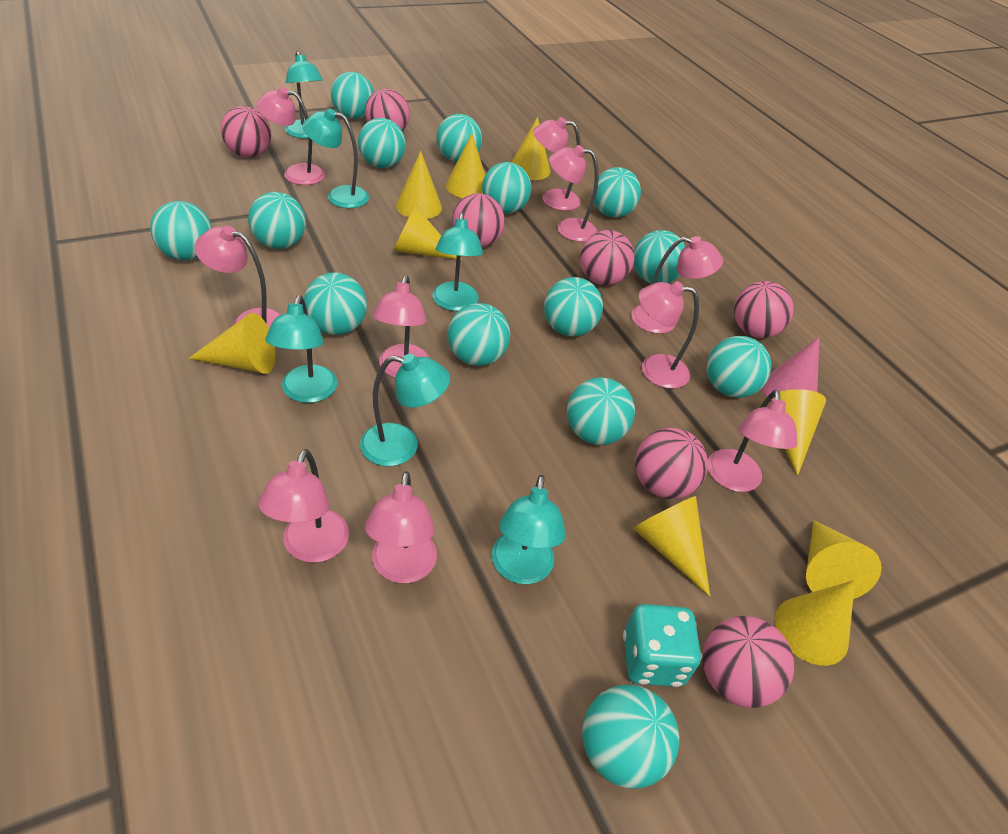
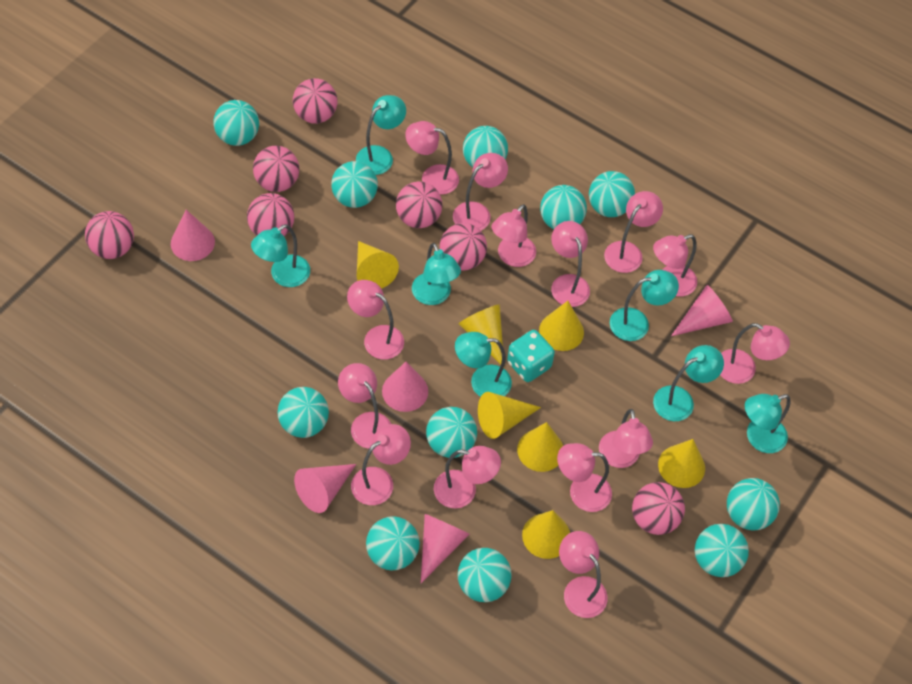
pink cone: 1 -> 5
pink lamp: 10 -> 14
turquoise ball: 14 -> 11
turquoise lamp: 6 -> 7
yellow cone: 9 -> 7

